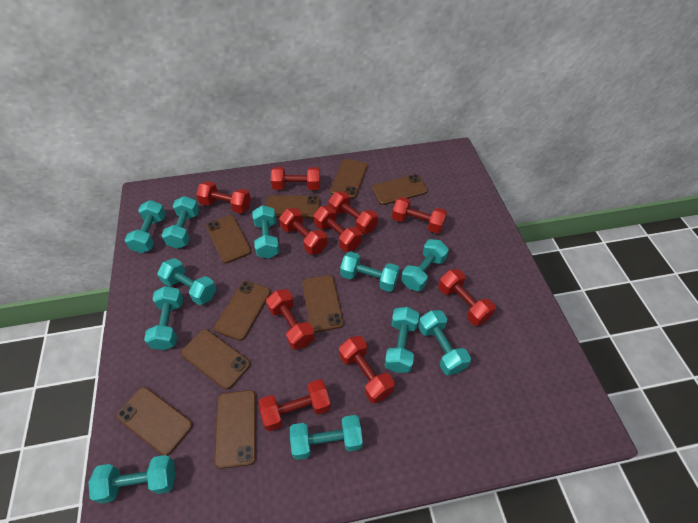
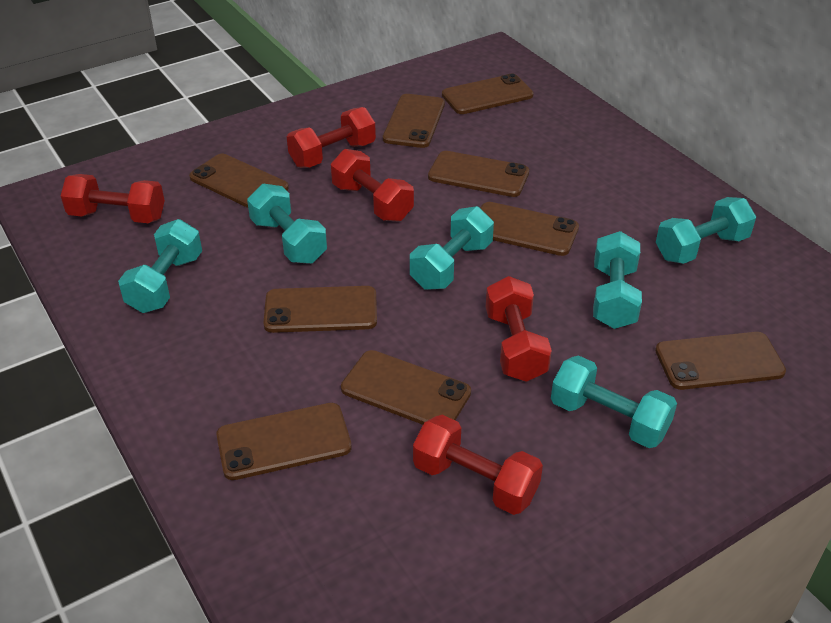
red dumbbell: 10 -> 5
turquoise dumbbell: 11 -> 6

